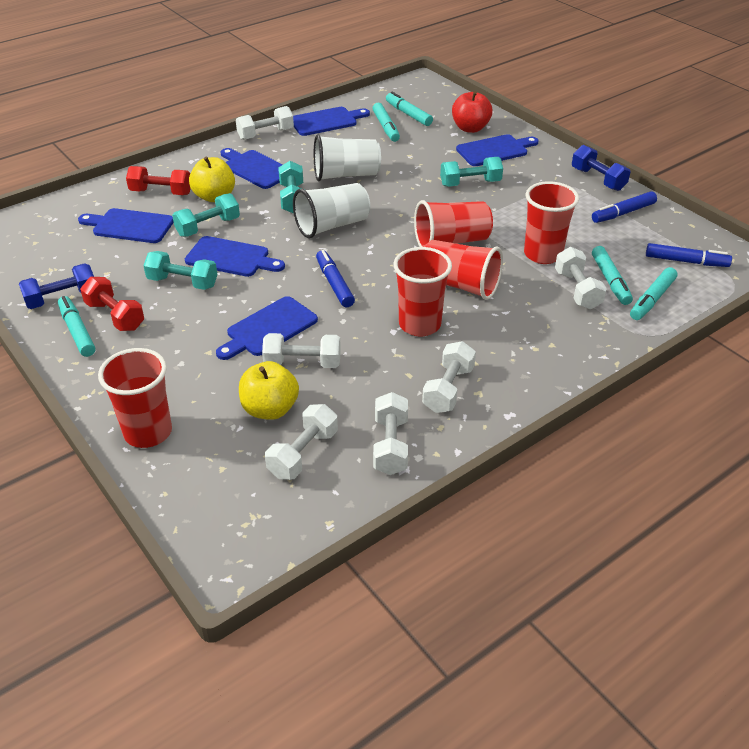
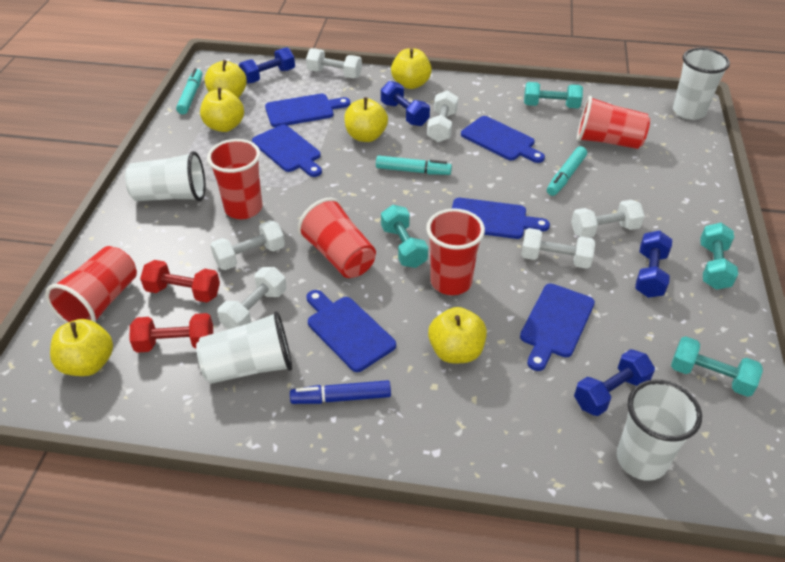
blue dumbbell: 2 -> 4
blue marker: 3 -> 1
red apple: 1 -> 0
turquoise marker: 5 -> 3
white cup: 2 -> 4
yellow apple: 2 -> 6

